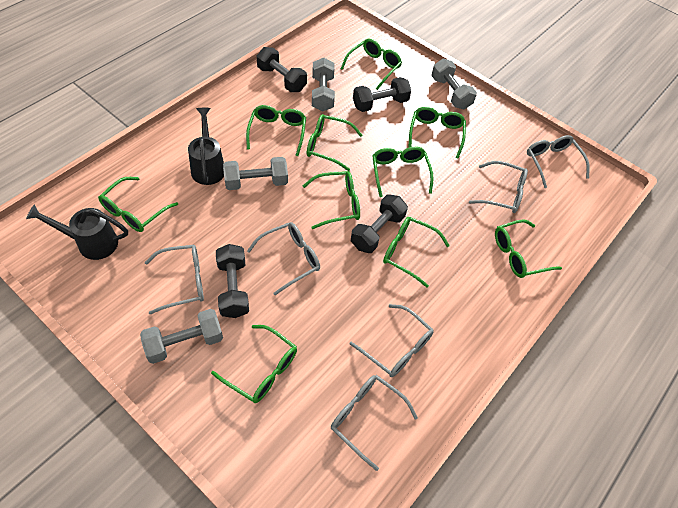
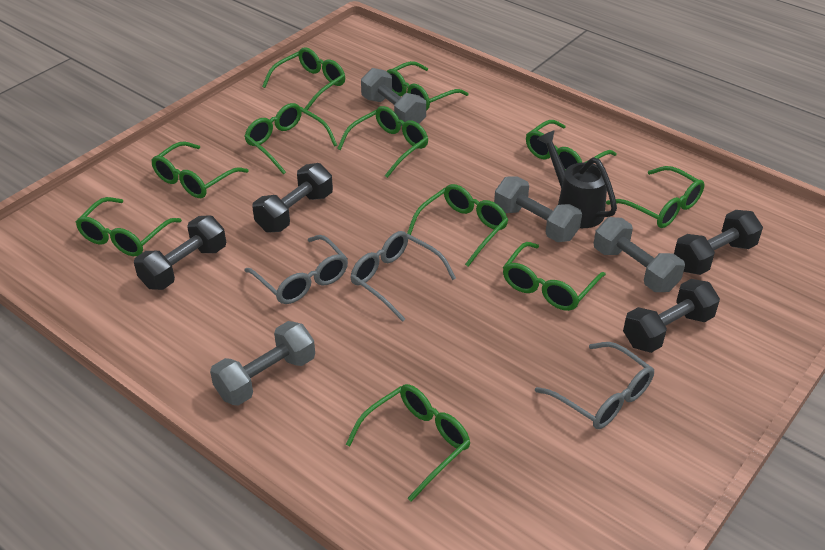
black watering can: 2 -> 1
green glasses: 10 -> 11
grey glasses: 6 -> 3

